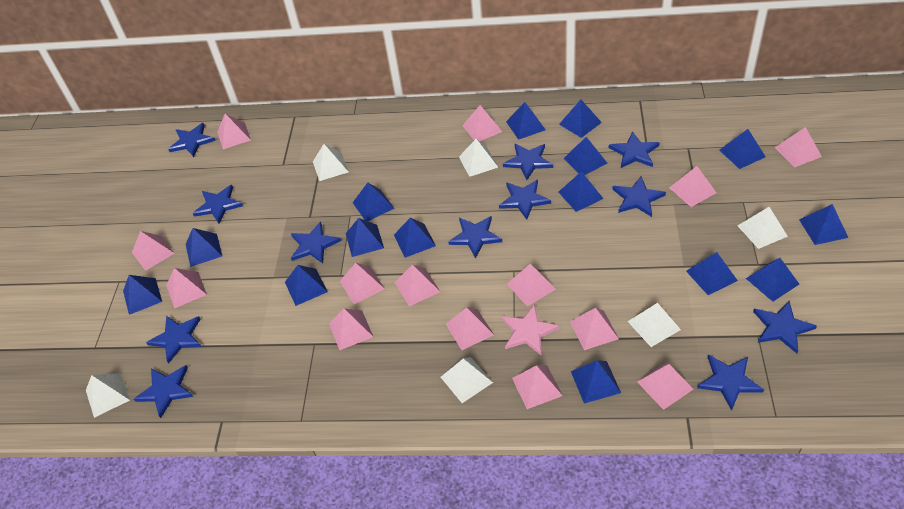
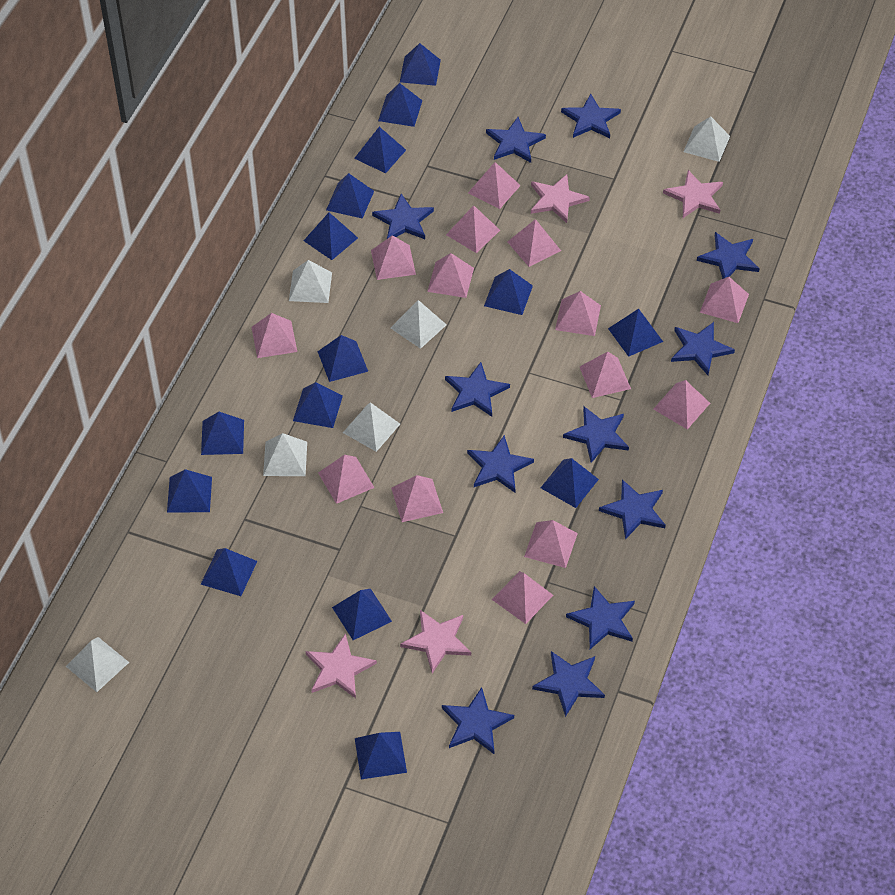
pink star: 1 -> 4

